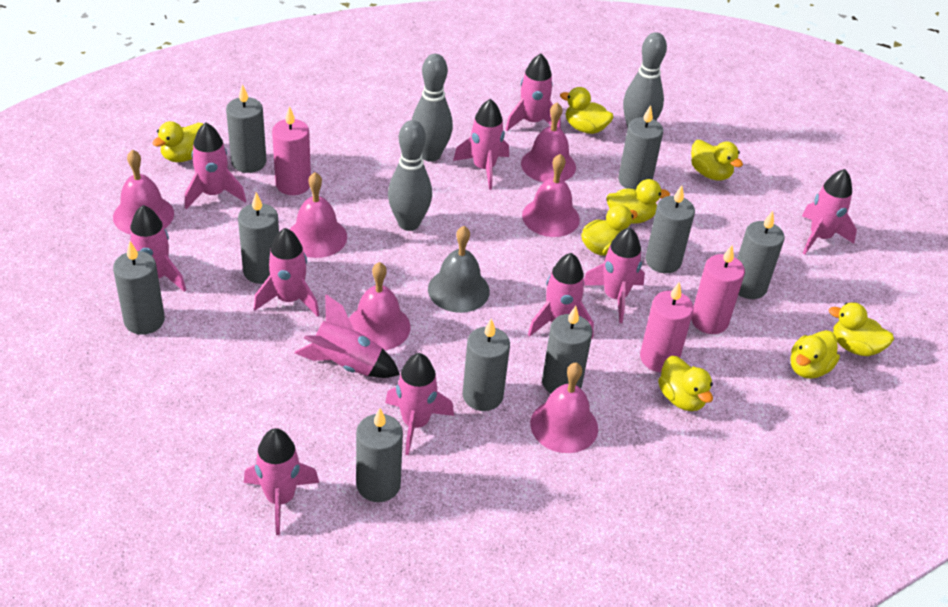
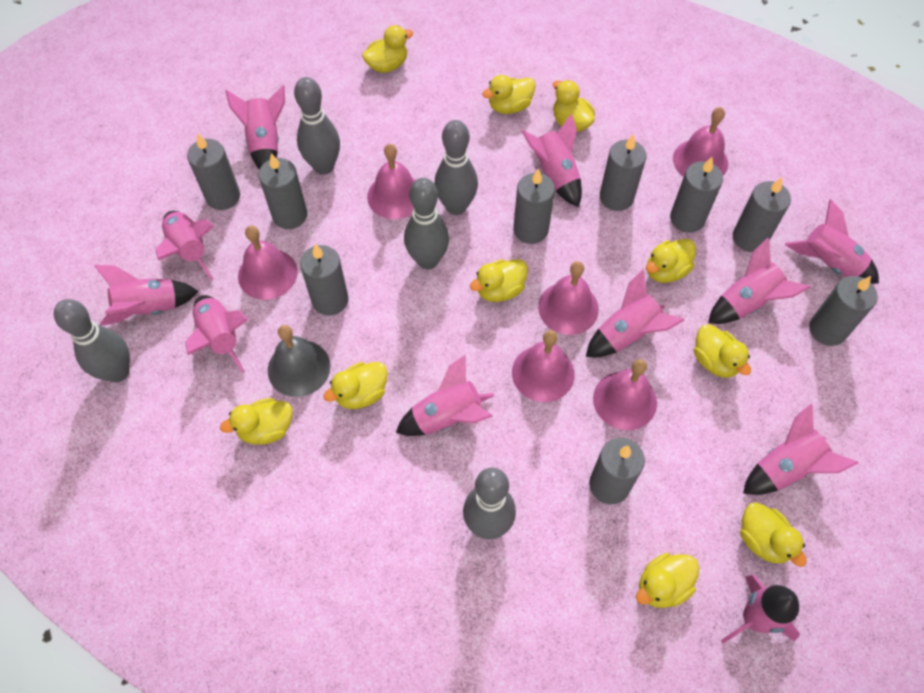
grey bowling pin: 3 -> 5
pink candle: 3 -> 0
yellow duck: 8 -> 10

